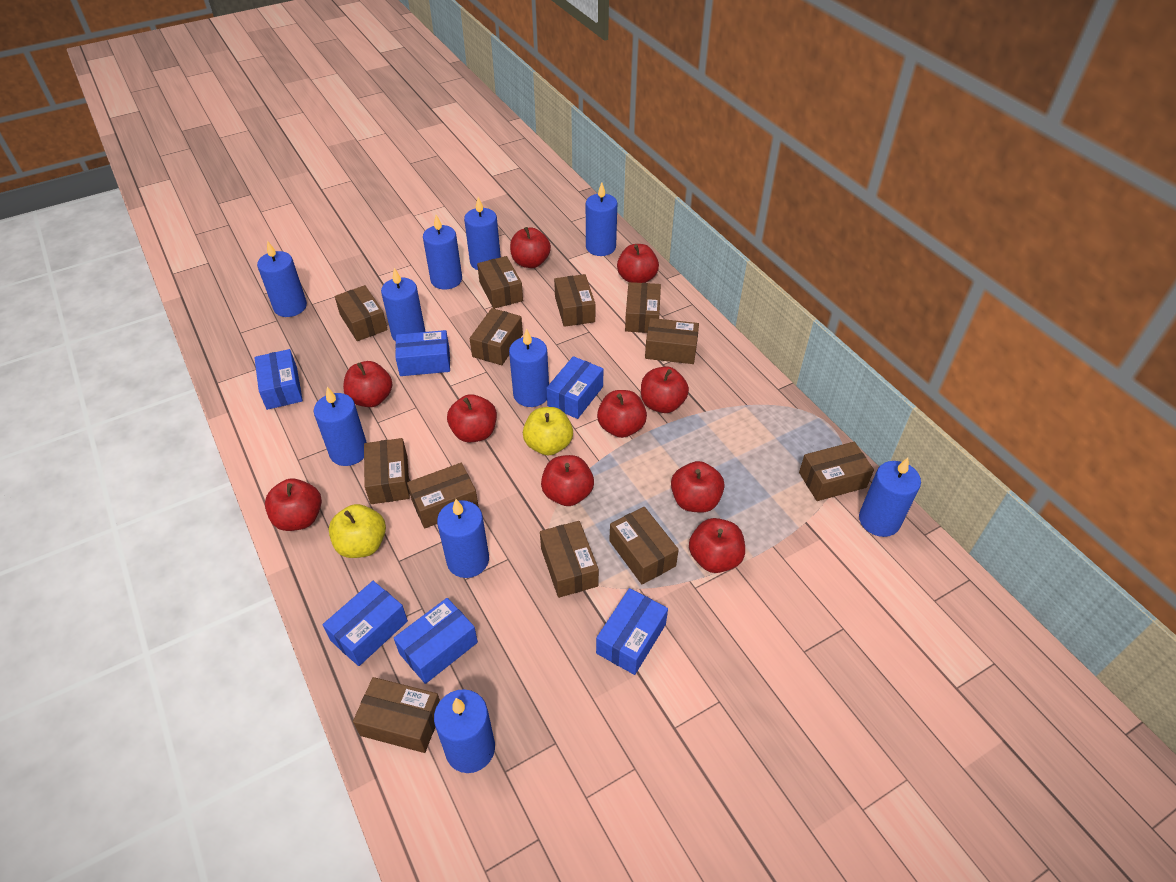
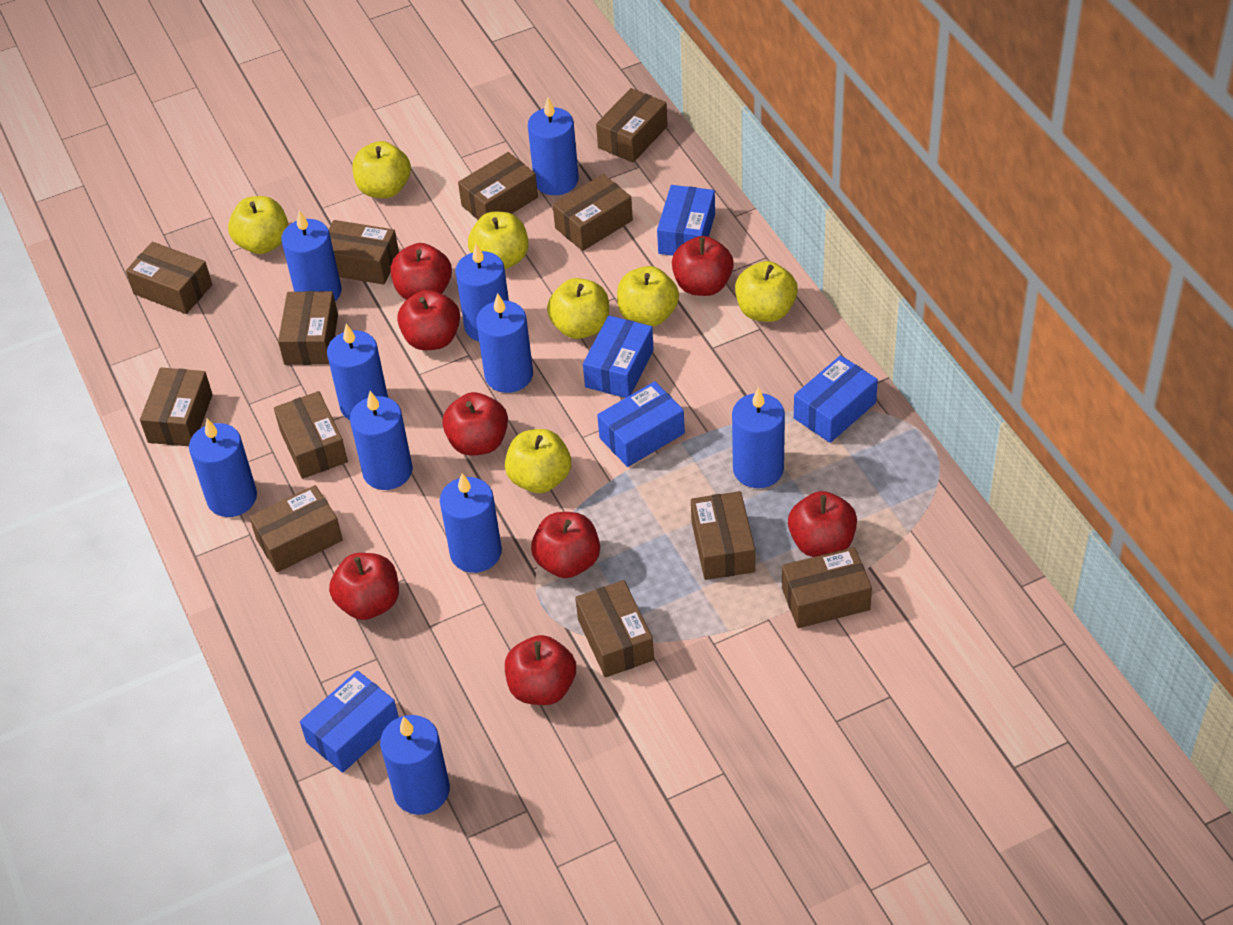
blue box: 6 -> 5
red apple: 10 -> 8
yellow apple: 2 -> 7

